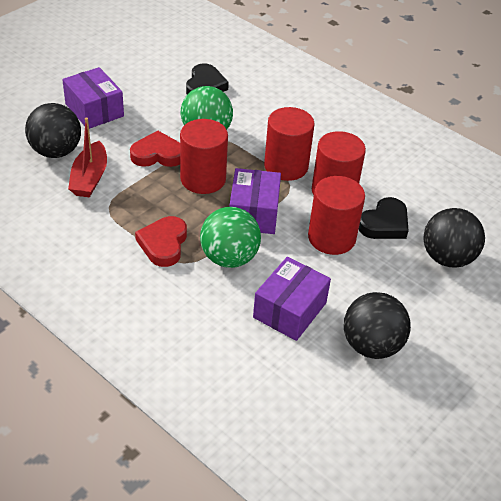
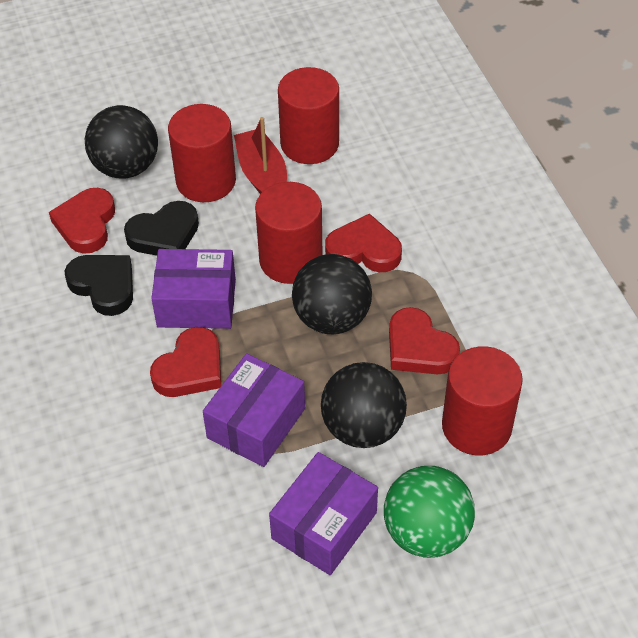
green ball: 2 -> 1
red heart: 2 -> 4

